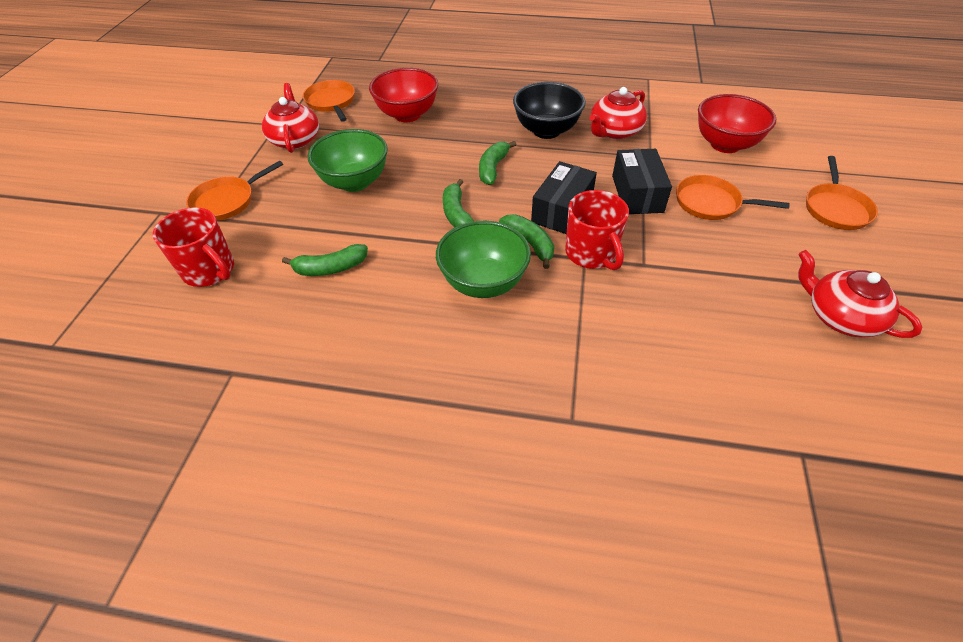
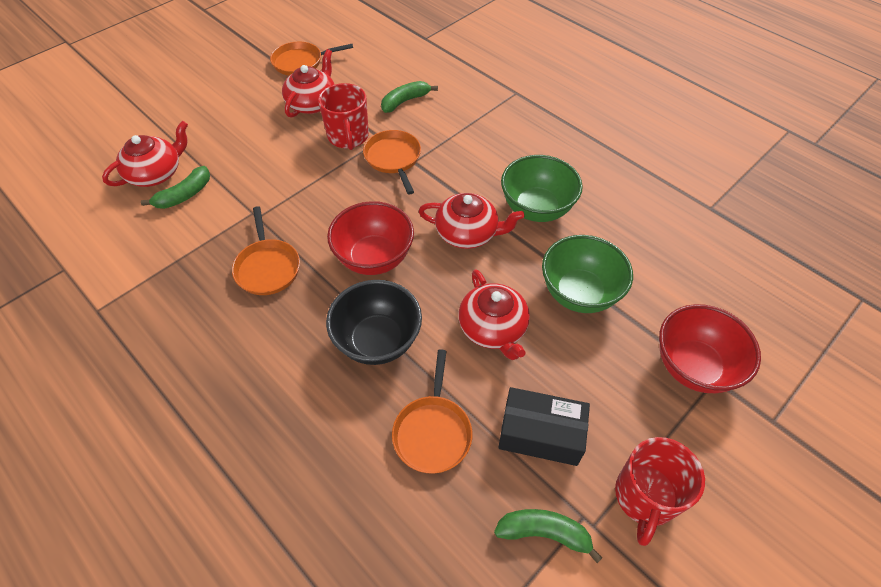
black box: 2 -> 1
green banana: 4 -> 3
red teapot: 3 -> 4

